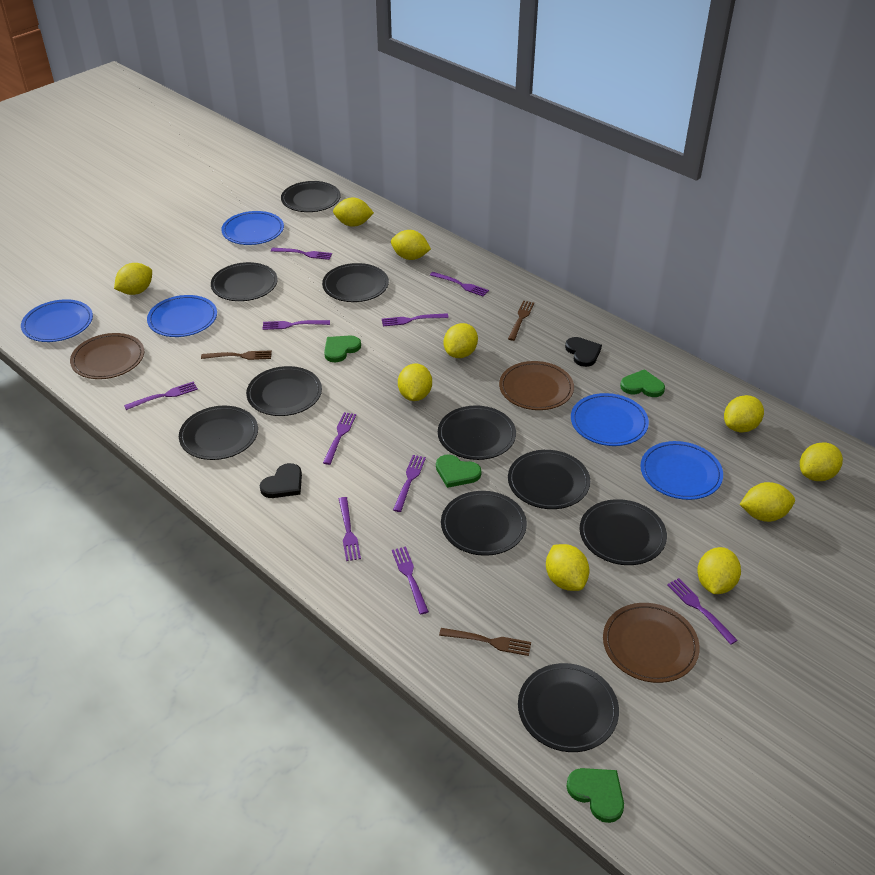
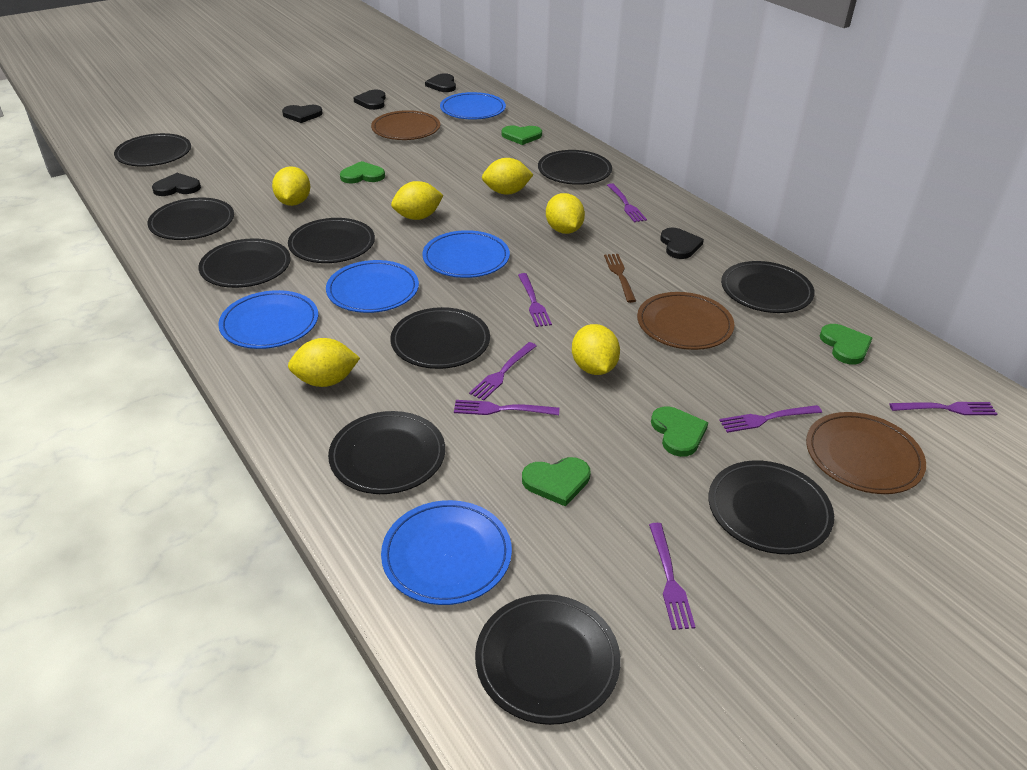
black heart: 2 -> 5
brown fork: 3 -> 1
green heart: 4 -> 5
purple fork: 10 -> 7
yellow lemon: 10 -> 6

